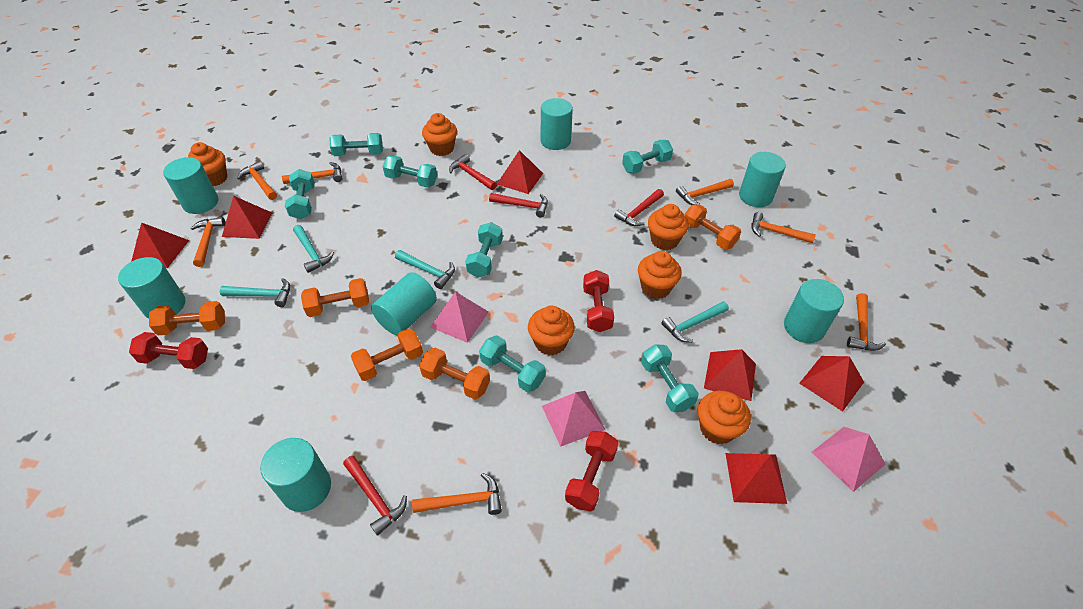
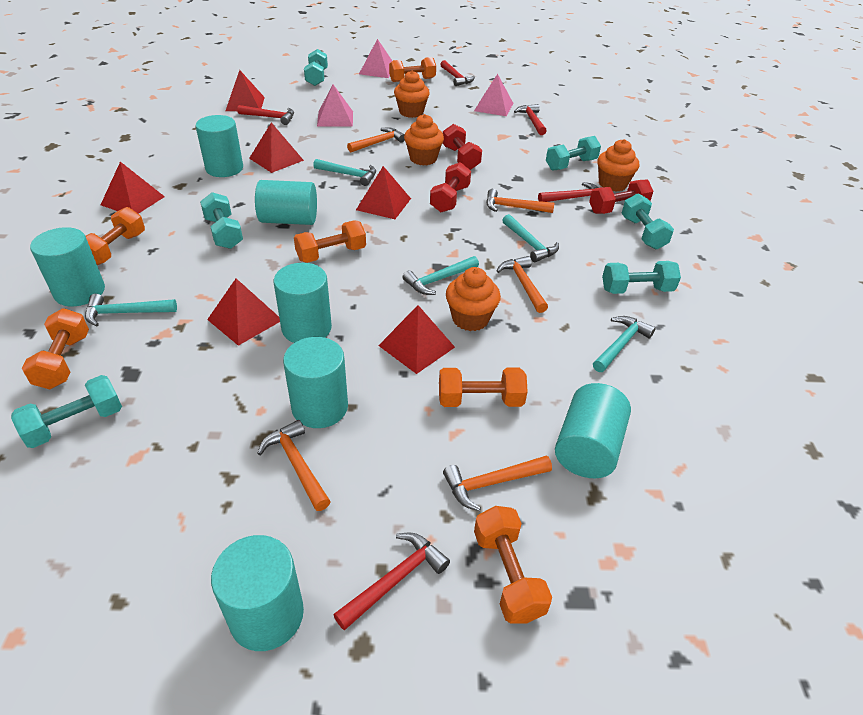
orange cupcake: 6 -> 4
orange dumbbell: 5 -> 6
orange hammer: 7 -> 5
red hammer: 4 -> 5
turquoise dumbbell: 7 -> 6
turquoise hammer: 4 -> 5

